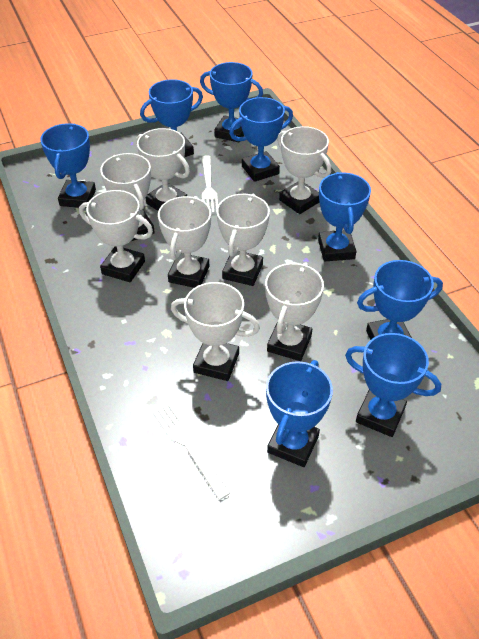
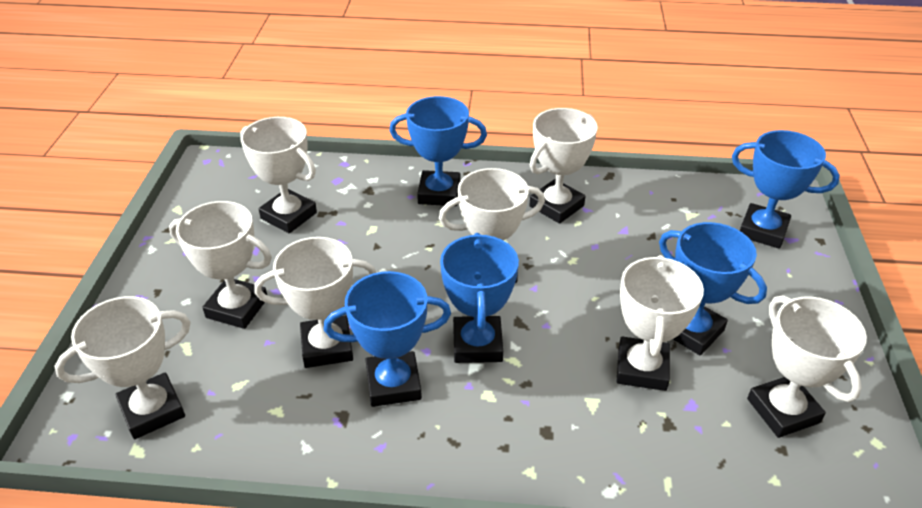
blue trophy: 8 -> 5
white fork: 2 -> 0

